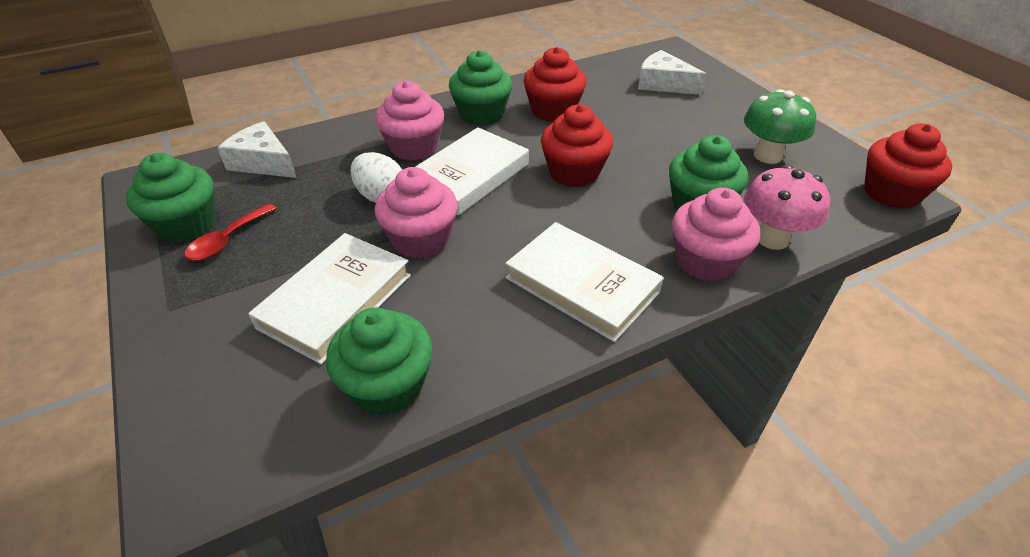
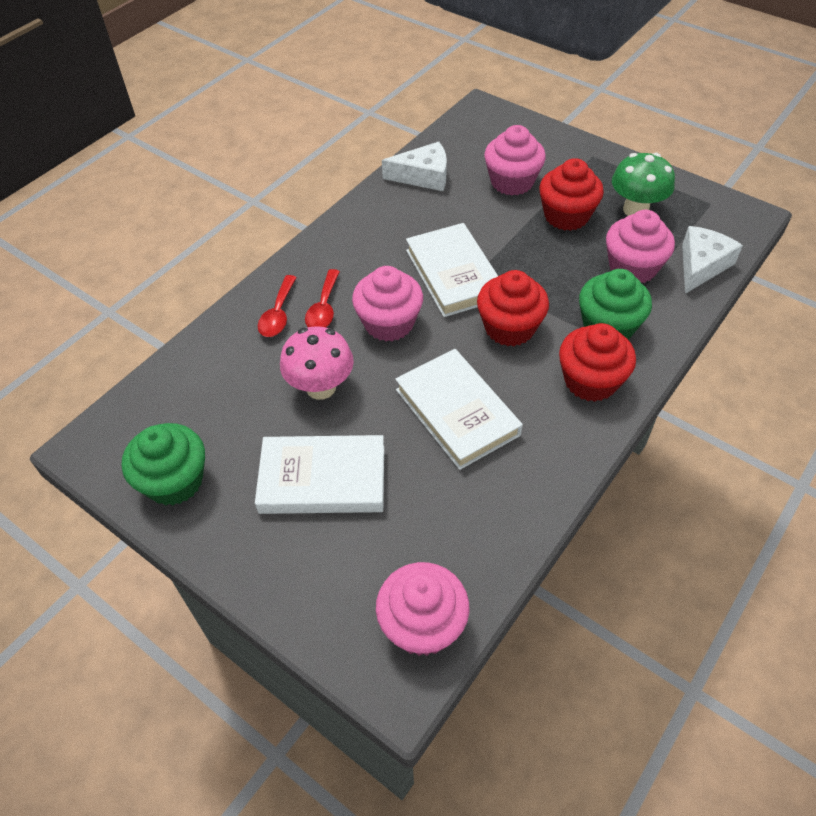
green cupcake: 4 -> 2
pink cupcake: 3 -> 4
red spoon: 1 -> 2
white egg: 1 -> 0

